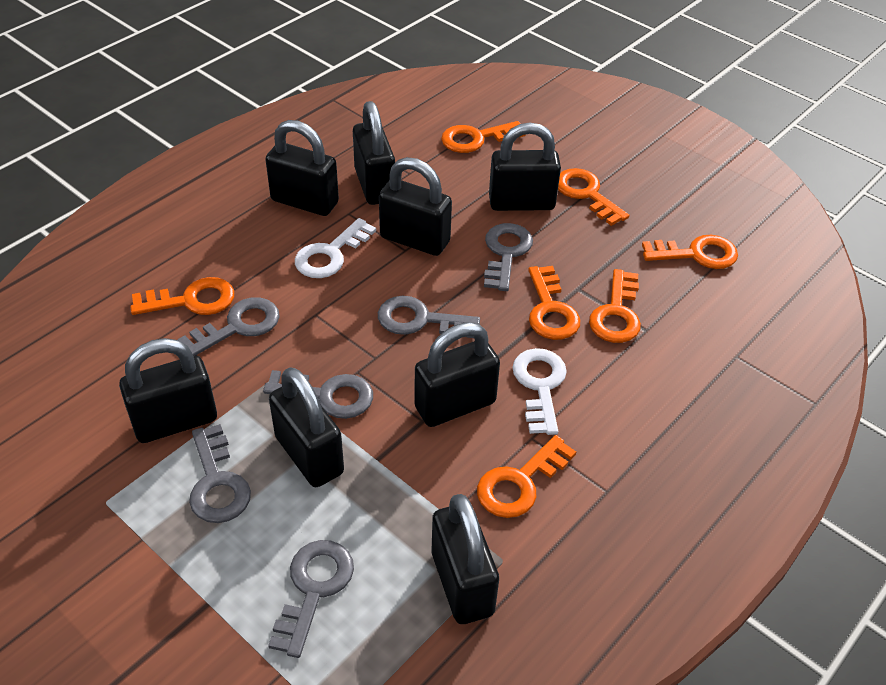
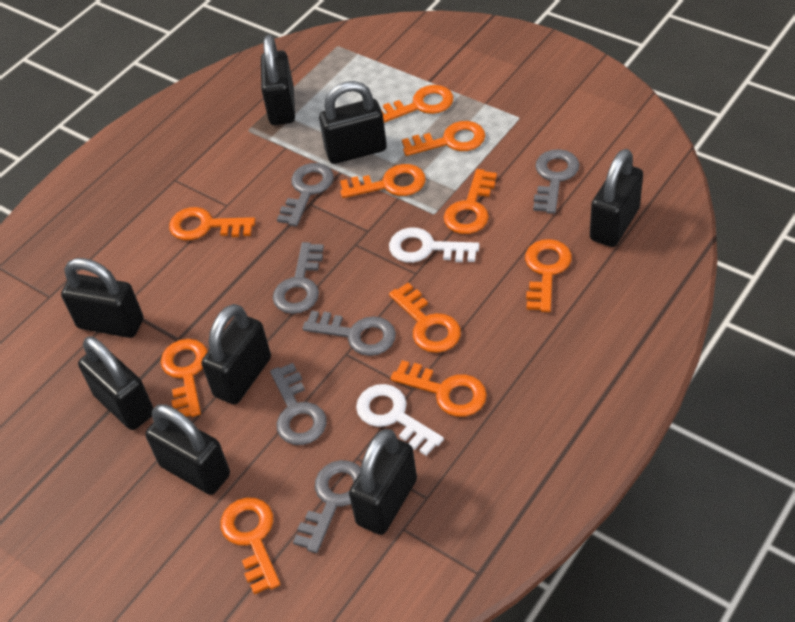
orange key: 7 -> 10

